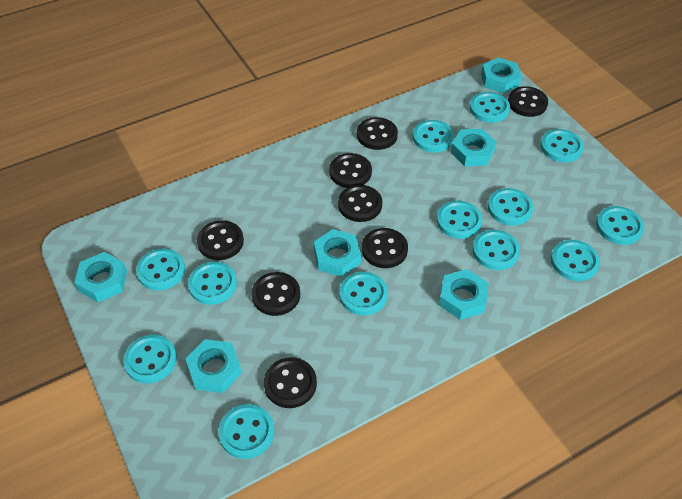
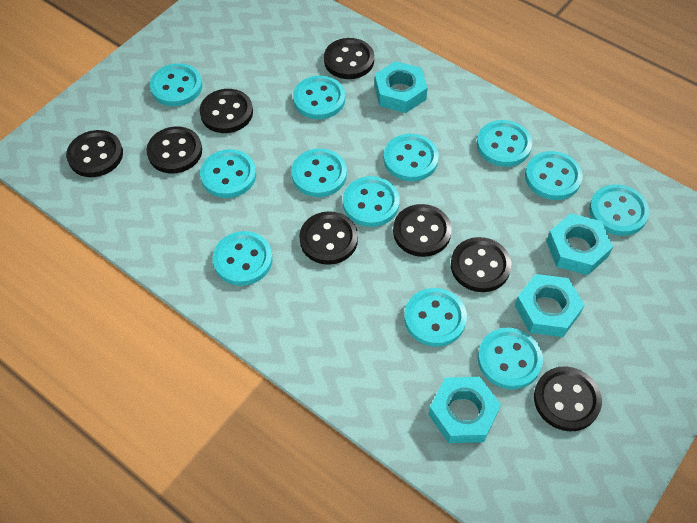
turquoise button: 13 -> 12
turquoise nut: 6 -> 4

